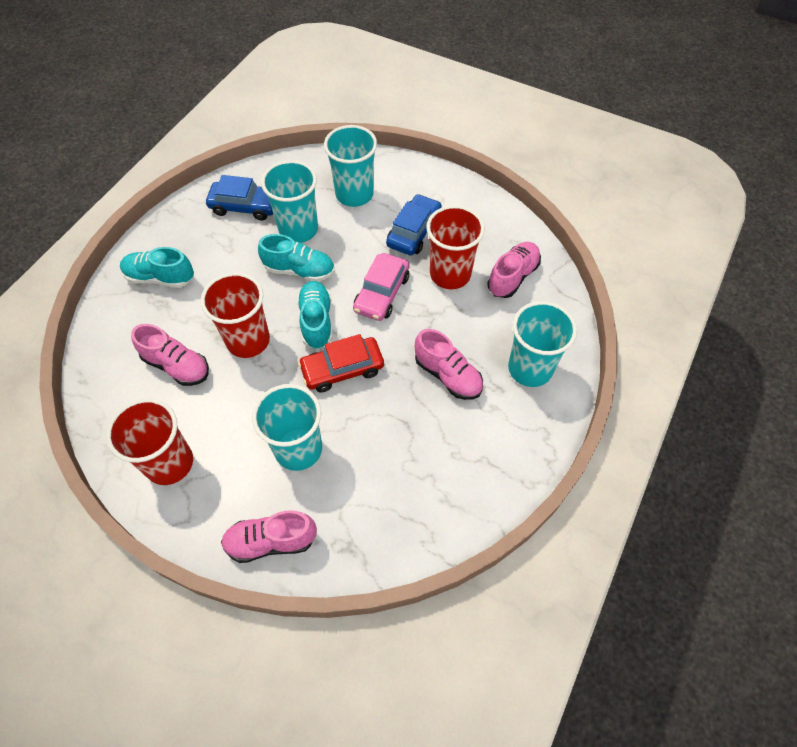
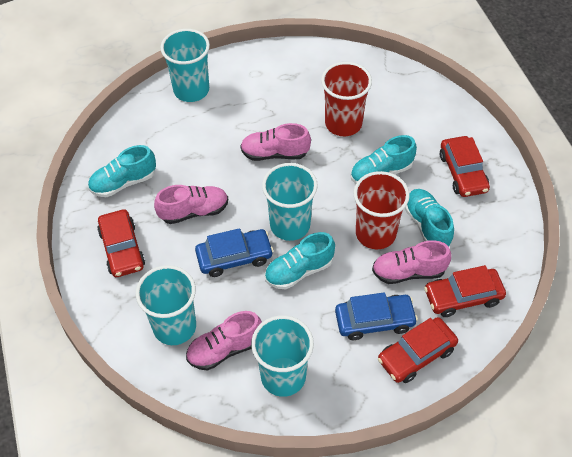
pink car: 1 -> 0
red car: 1 -> 4
red cup: 3 -> 2
turquoise shoe: 3 -> 4

